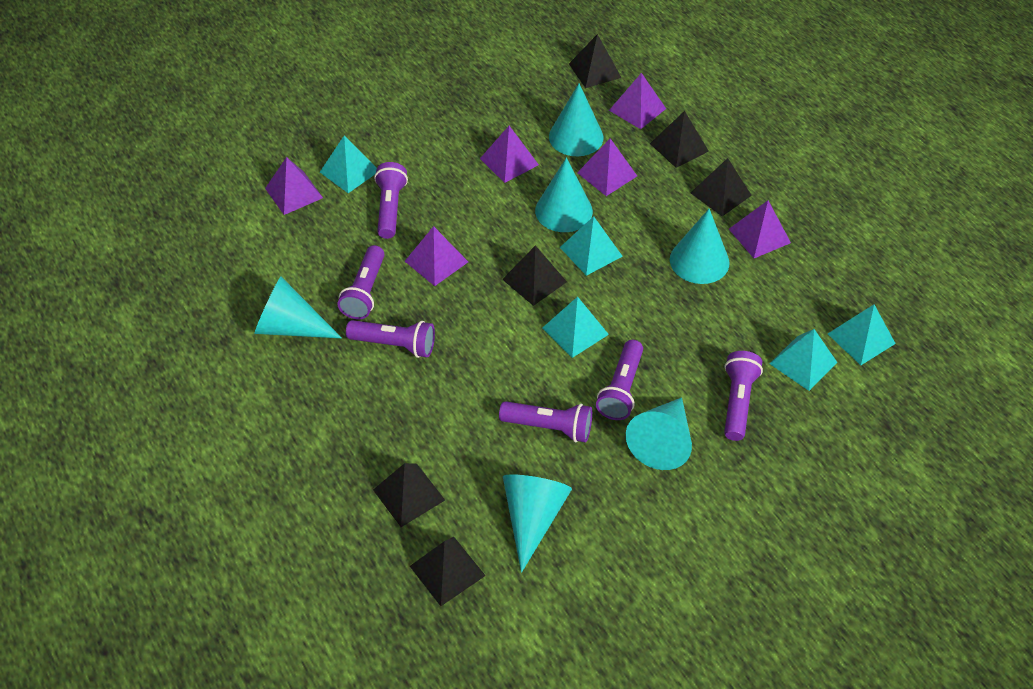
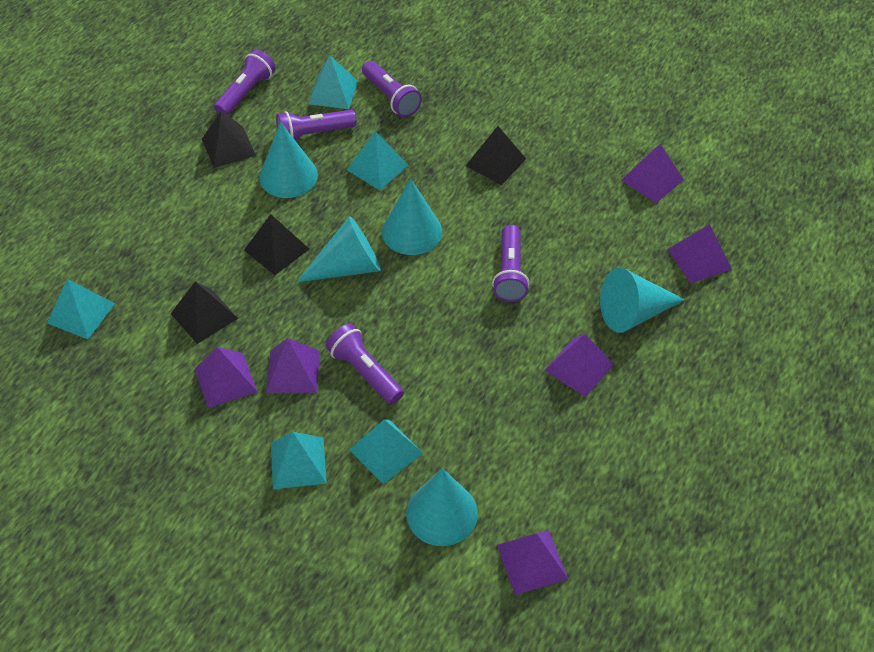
black pyramid: 6 -> 4
purple flashlight: 6 -> 5
turquoise cone: 6 -> 5

